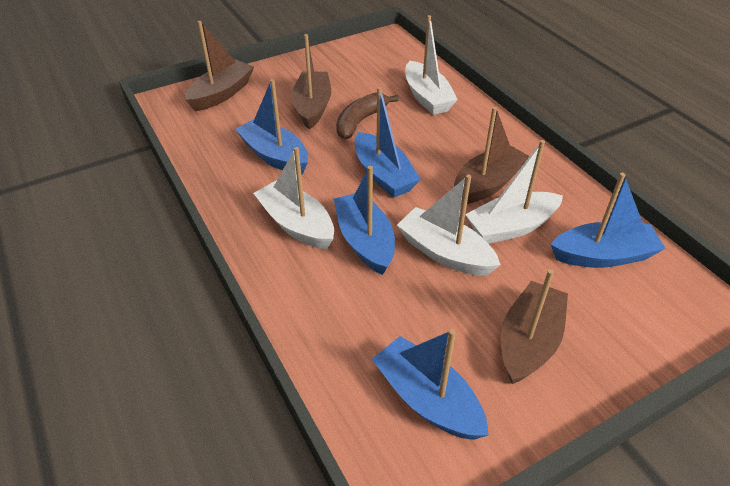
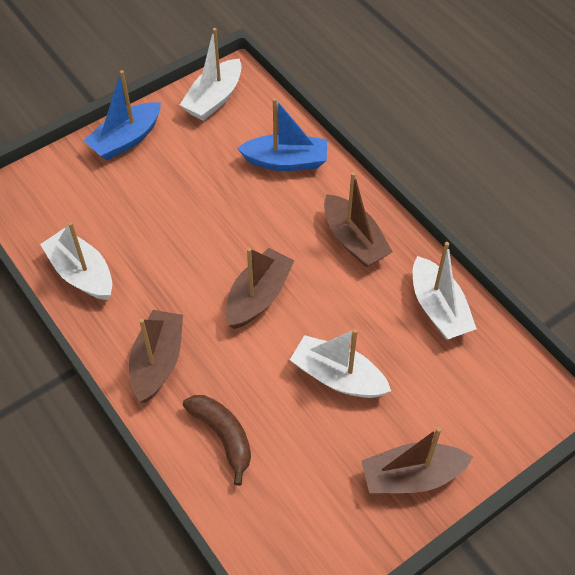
blue boat: 5 -> 2

